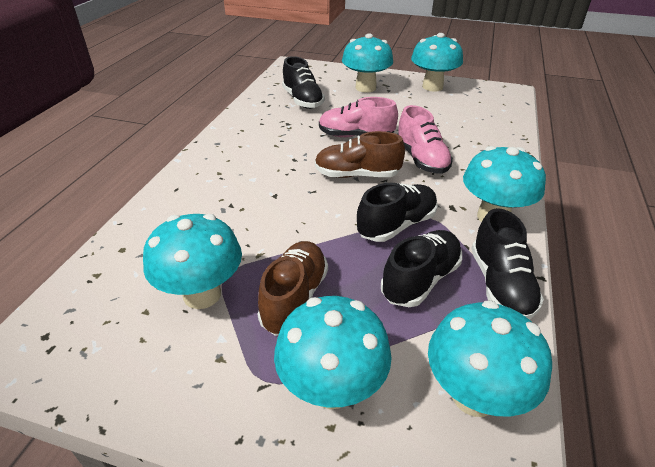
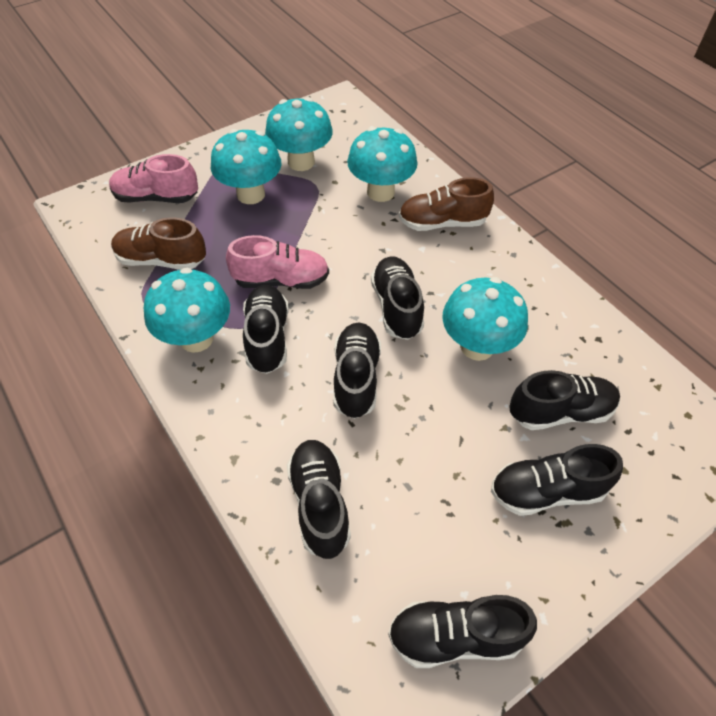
black shoe: 4 -> 7
turquoise mushroom: 6 -> 5

